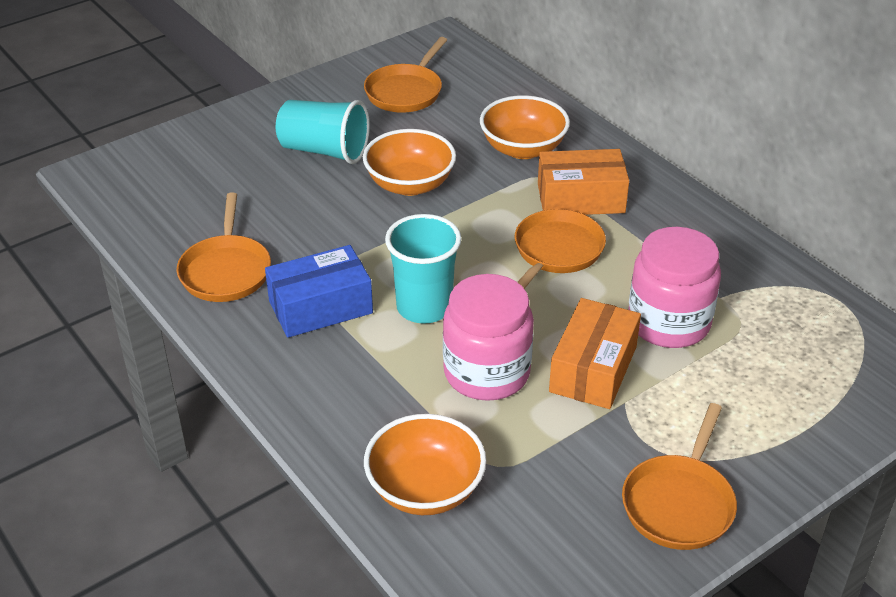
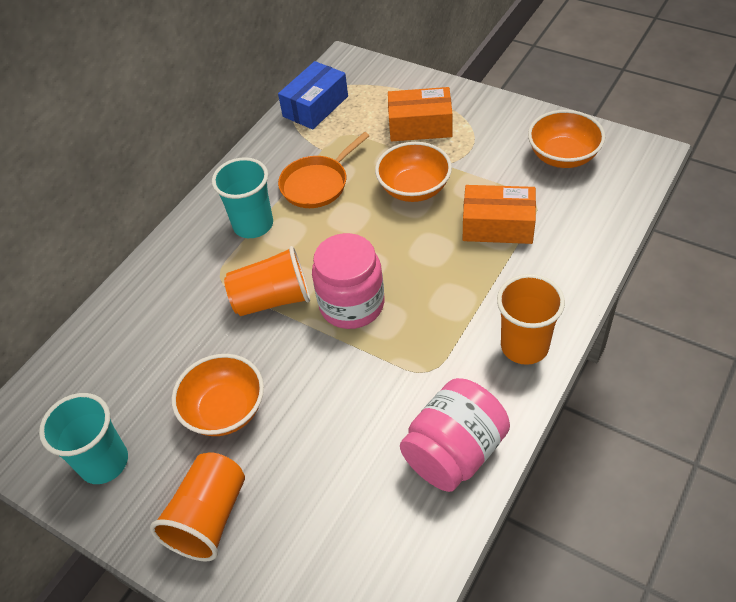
orange cup: 0 -> 3
orange pan: 4 -> 1

